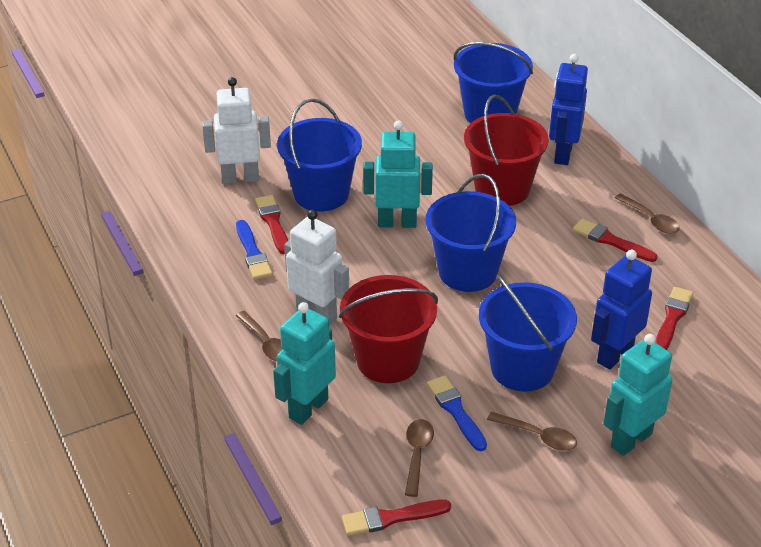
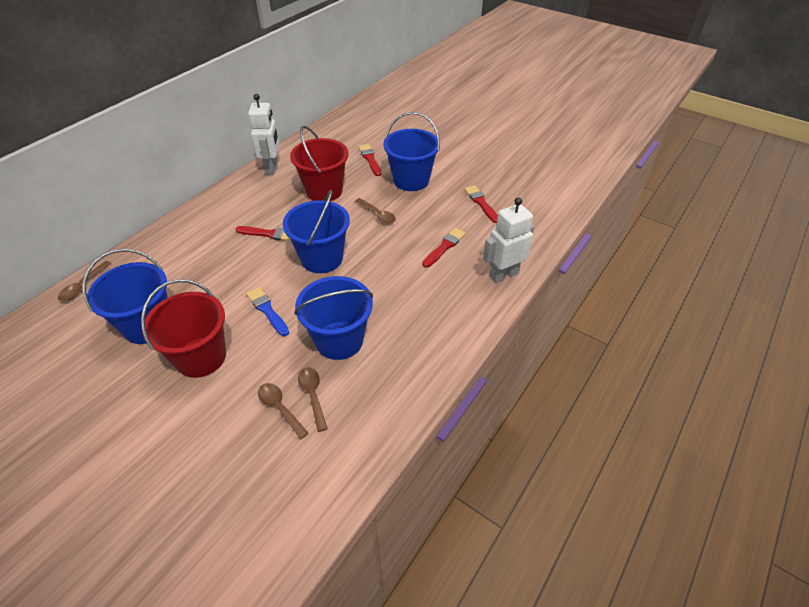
blue brush: 2 -> 1
blue robot: 2 -> 0
turquoise robot: 3 -> 0

